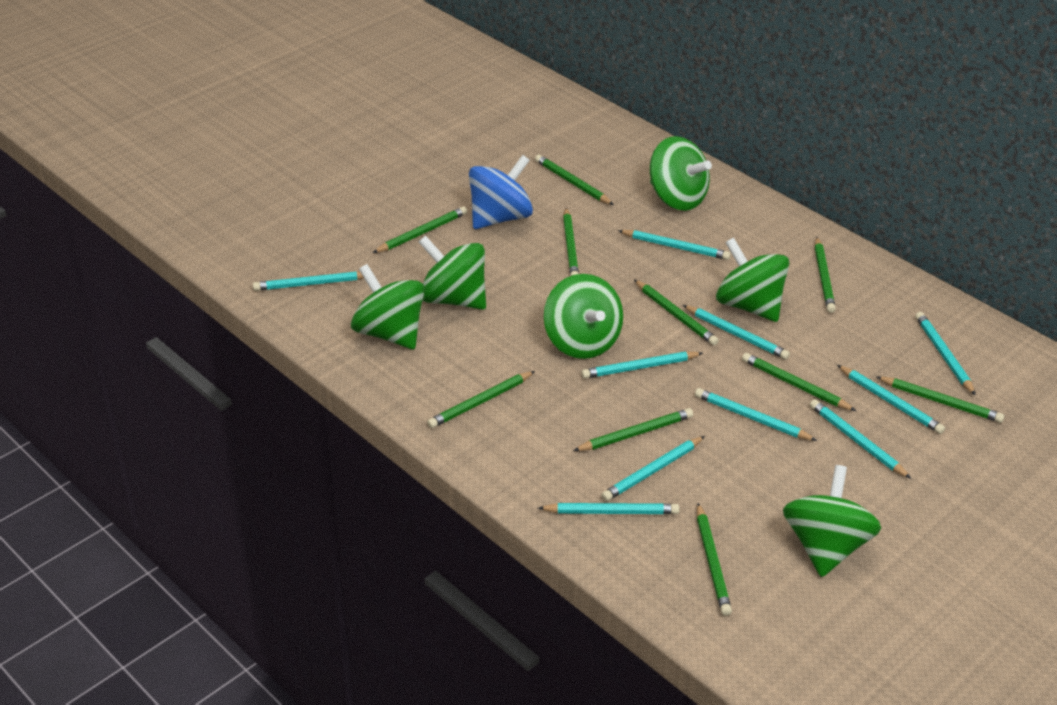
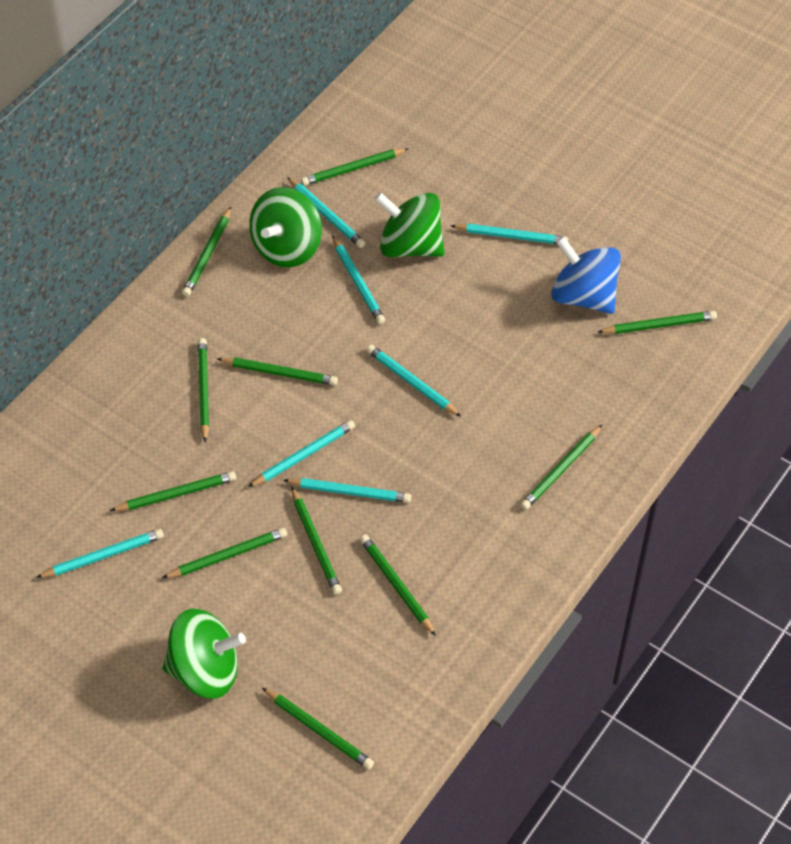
green pencil: 10 -> 11
green spinning top: 6 -> 3
turquoise pencil: 10 -> 7

